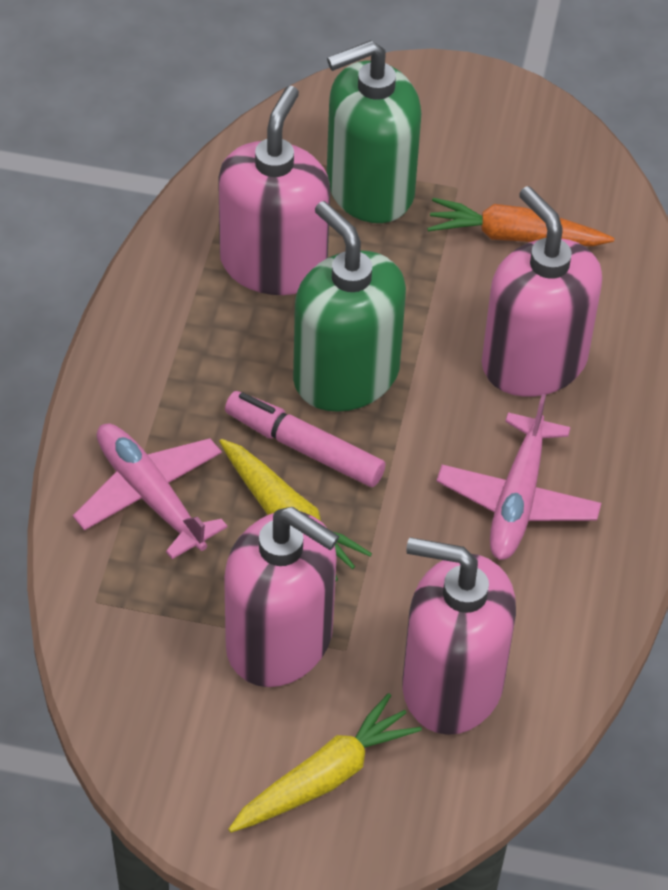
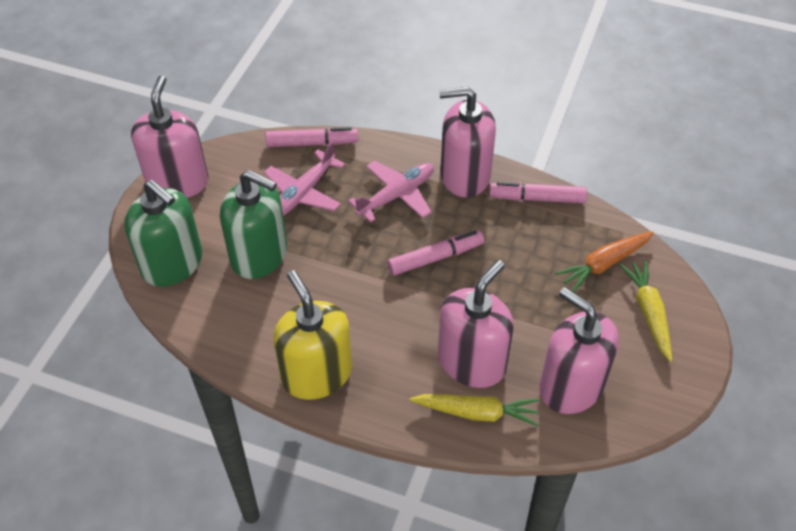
pink marker: 1 -> 3
yellow soap dispenser: 0 -> 1

